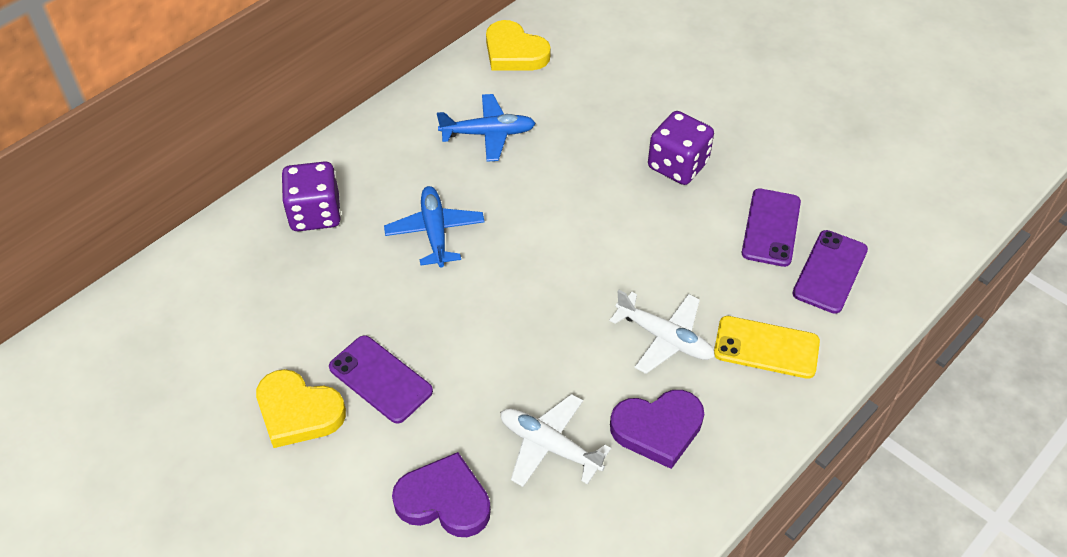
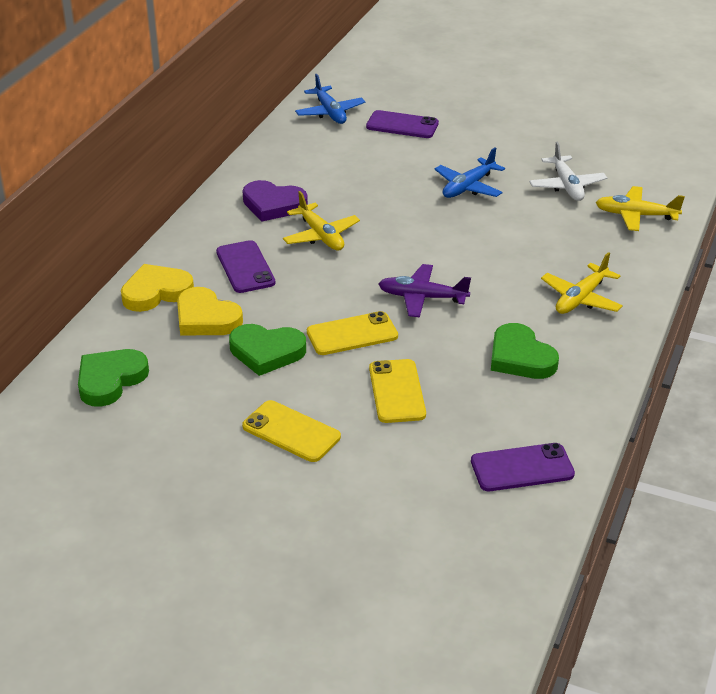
green heart: 0 -> 3
purple dice: 2 -> 0
purple heart: 2 -> 1
purple plane: 0 -> 1
white plane: 2 -> 1
yellow phone: 1 -> 3
yellow plane: 0 -> 3

